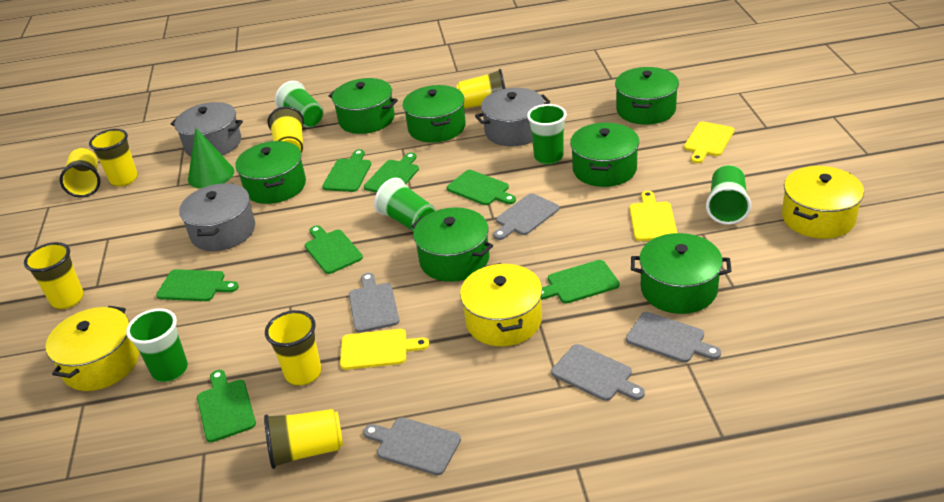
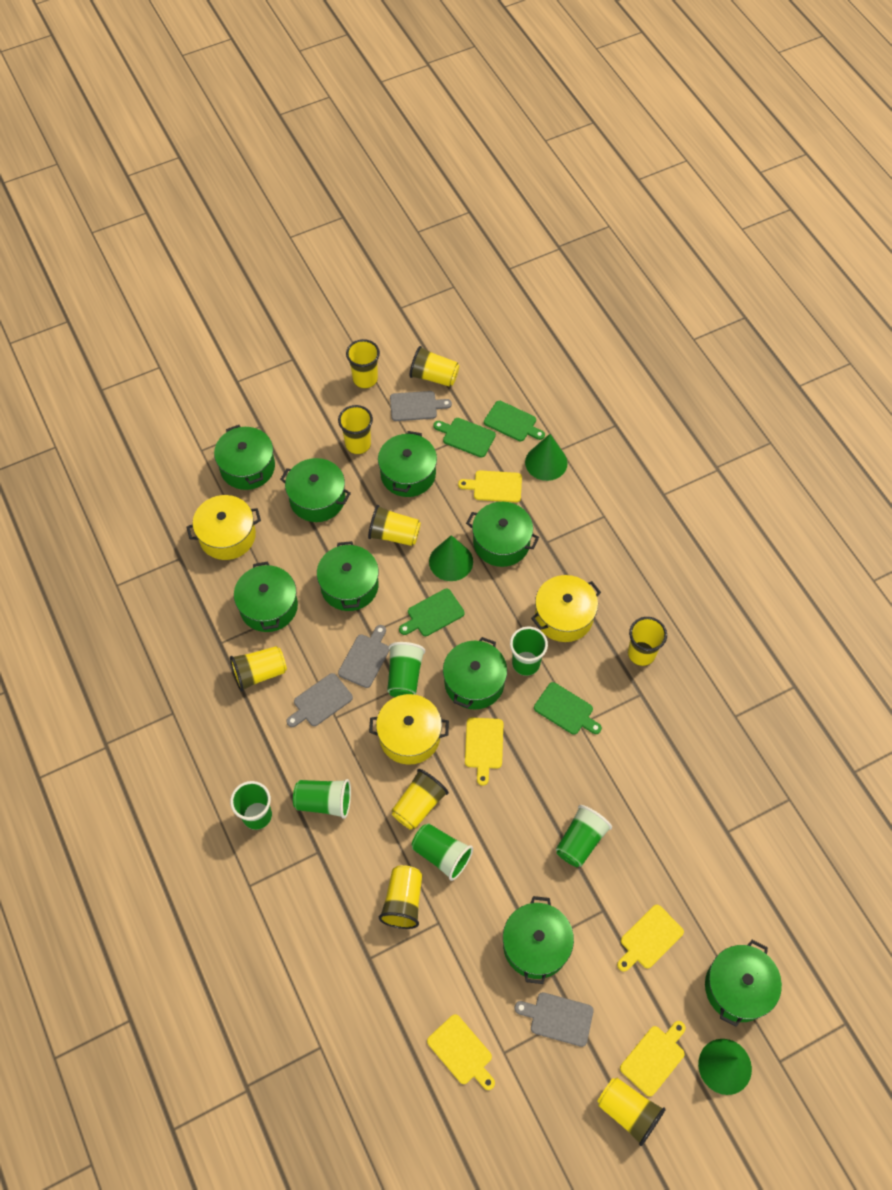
green cone: 1 -> 3
green cup: 5 -> 6
green cutting board: 7 -> 4
green pot: 7 -> 9
grey cutting board: 5 -> 4
grey pot: 3 -> 0
yellow cup: 7 -> 9
yellow cutting board: 3 -> 5

